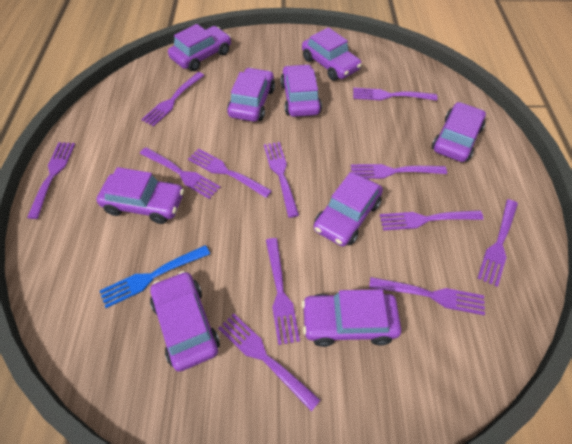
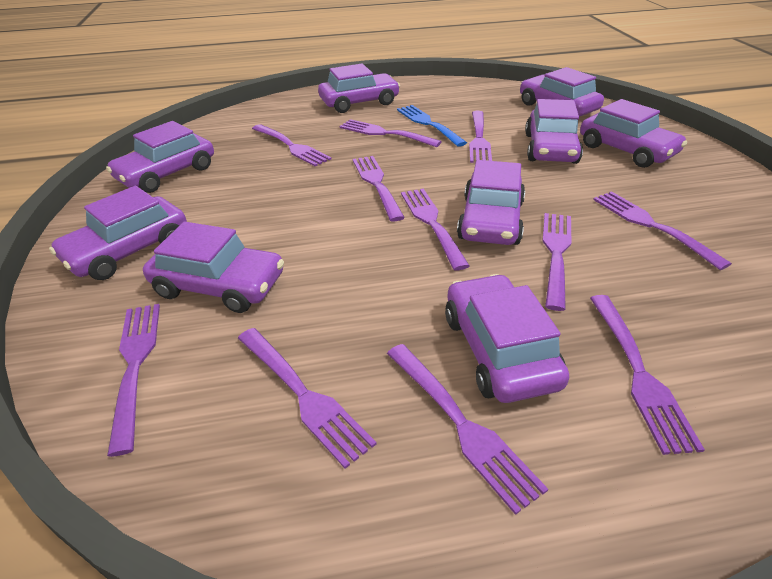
purple fork: 12 -> 11

